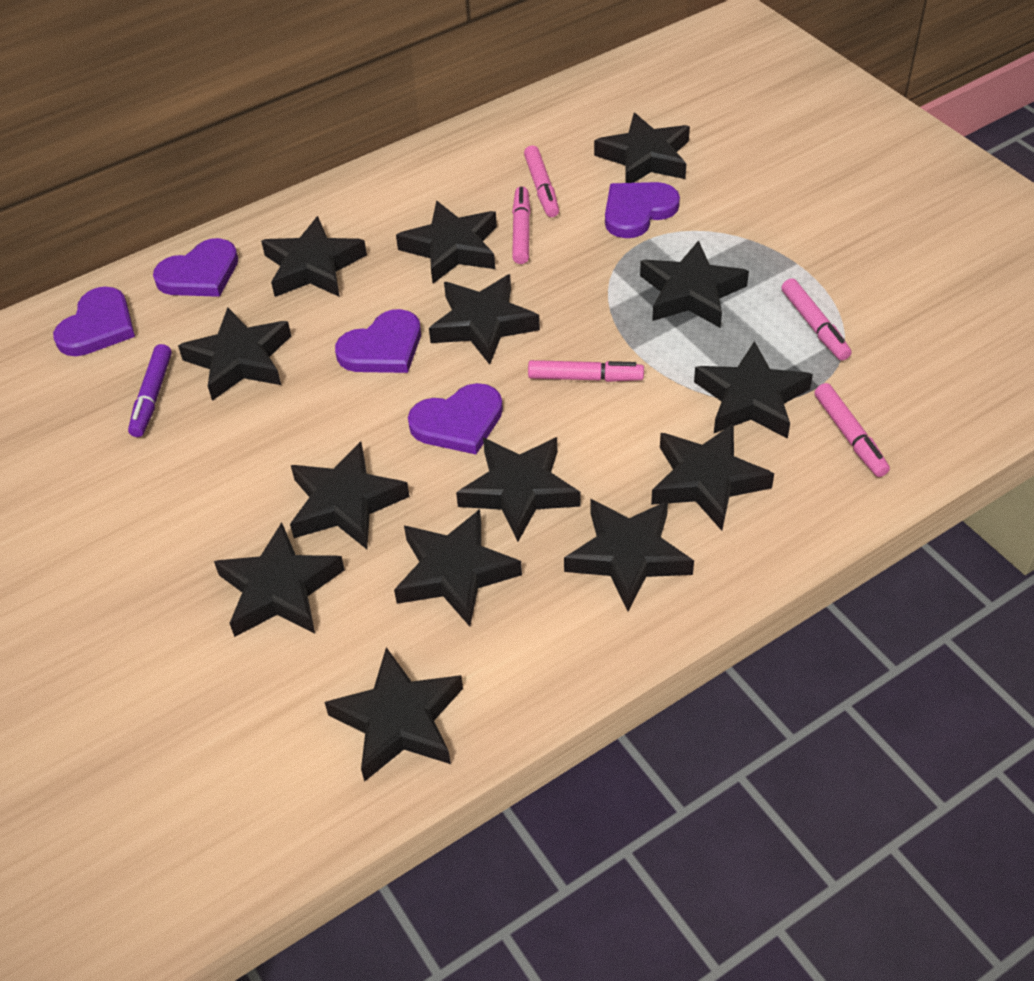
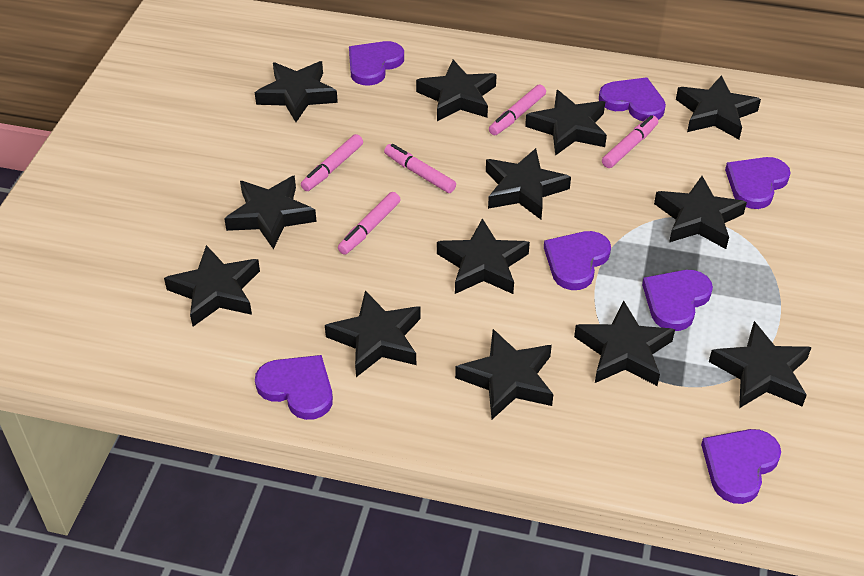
black star: 14 -> 13
purple heart: 5 -> 7
purple marker: 1 -> 0

